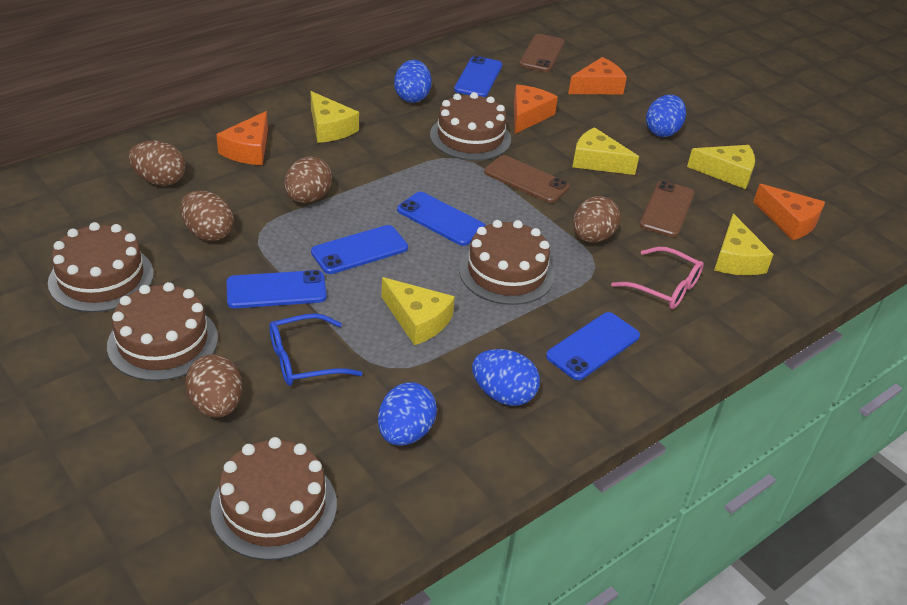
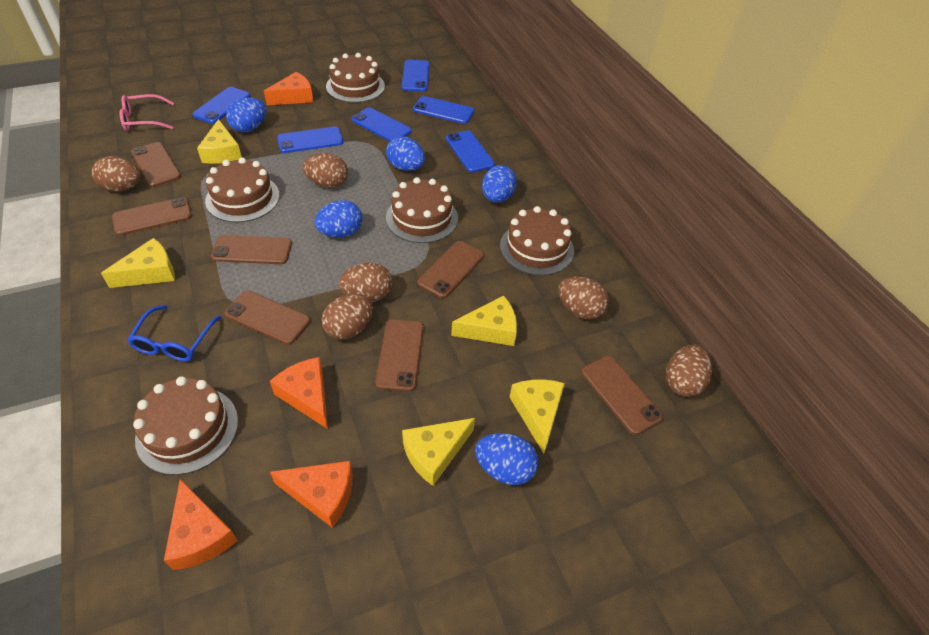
blue egg: 4 -> 5
blue phone: 5 -> 6
brown egg: 5 -> 6
brown phone: 3 -> 7

